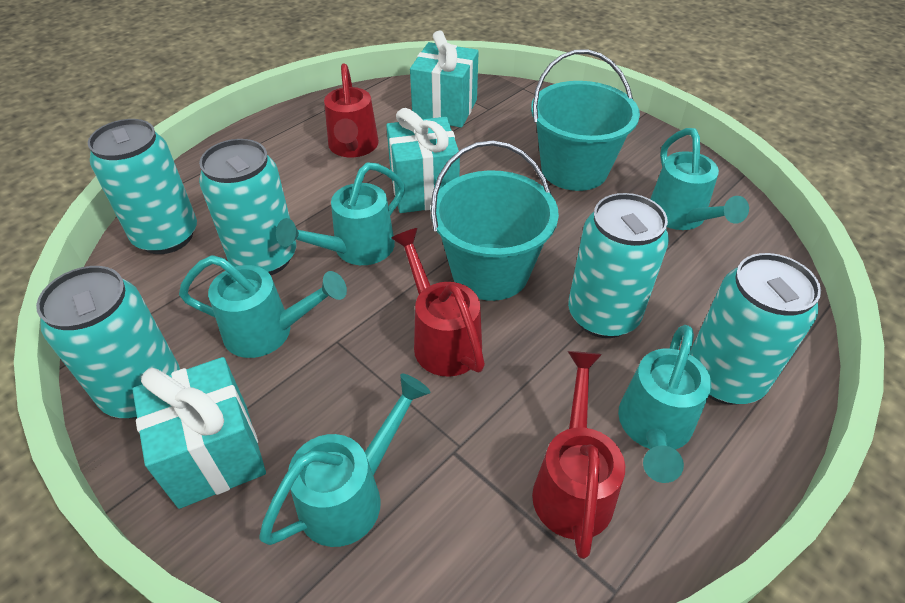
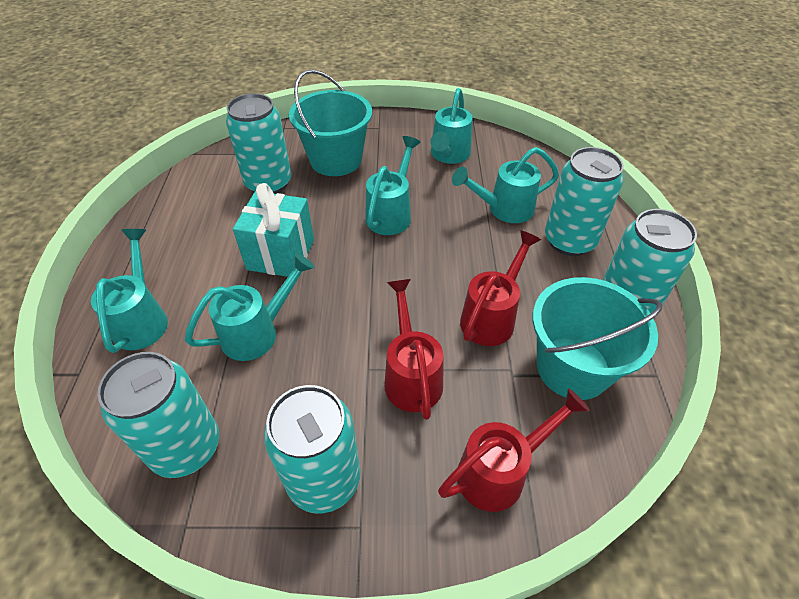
turquoise gift: 3 -> 1

